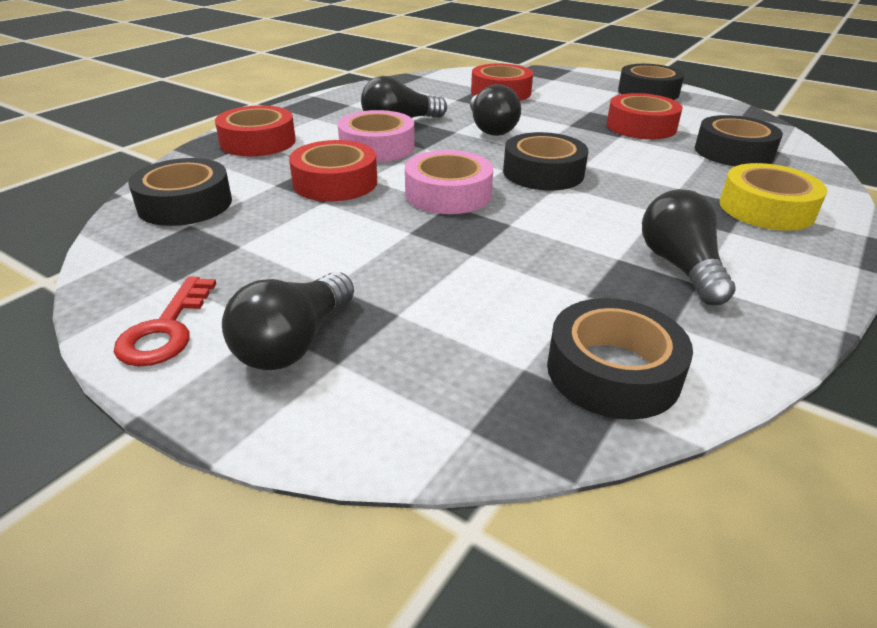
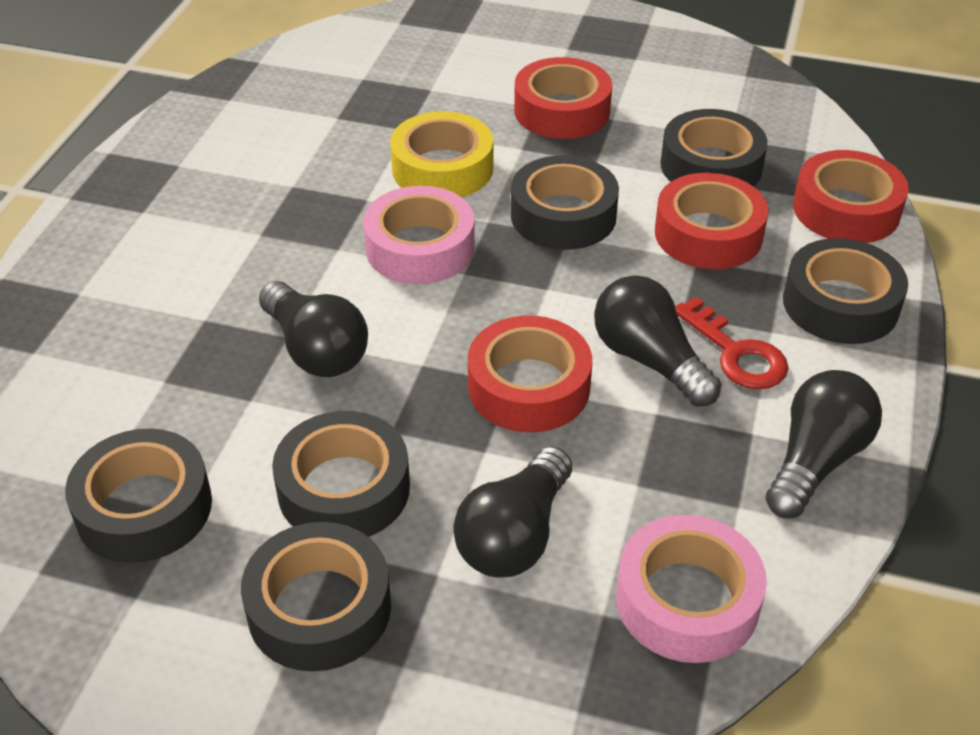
black tape: 5 -> 6

